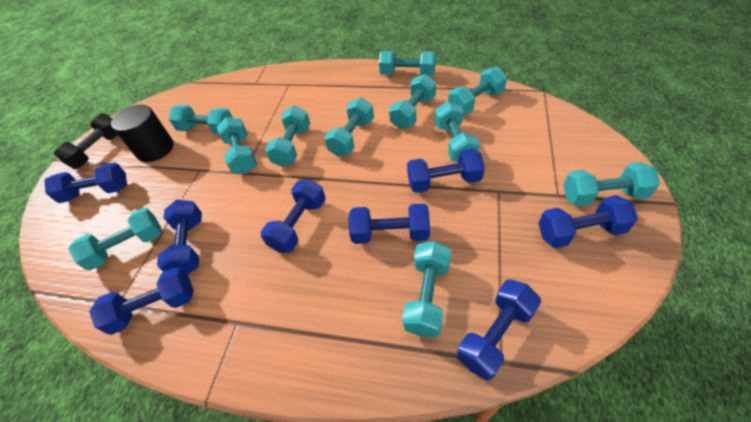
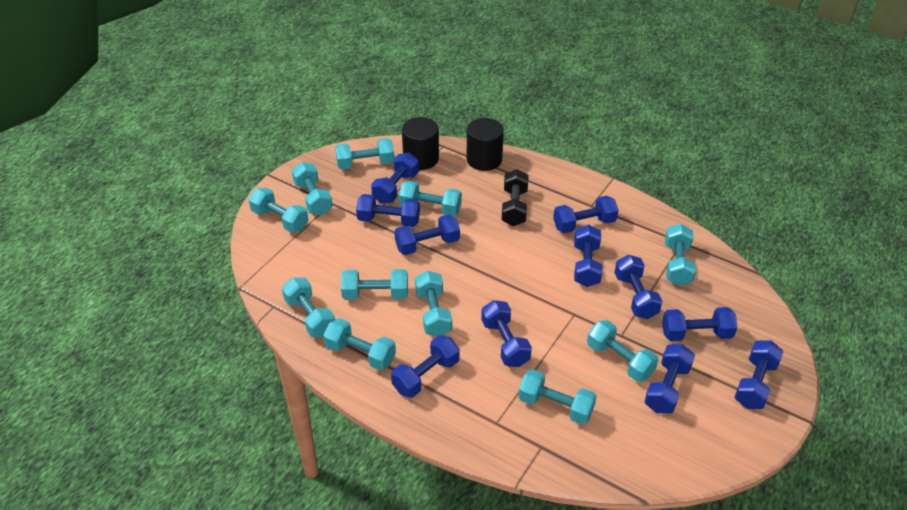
black cylinder: 1 -> 2
blue dumbbell: 8 -> 11

